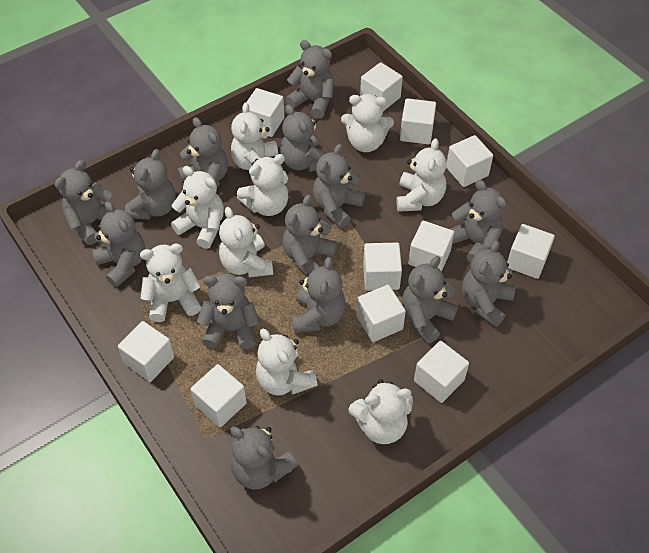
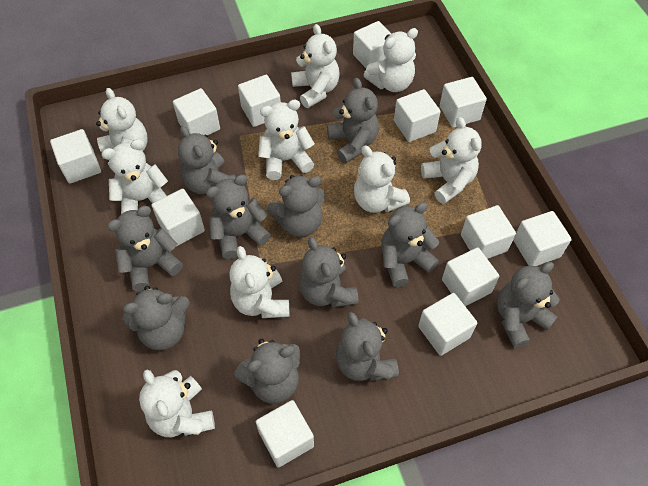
grey teddy bear: 14 -> 11
white cube: 11 -> 12

